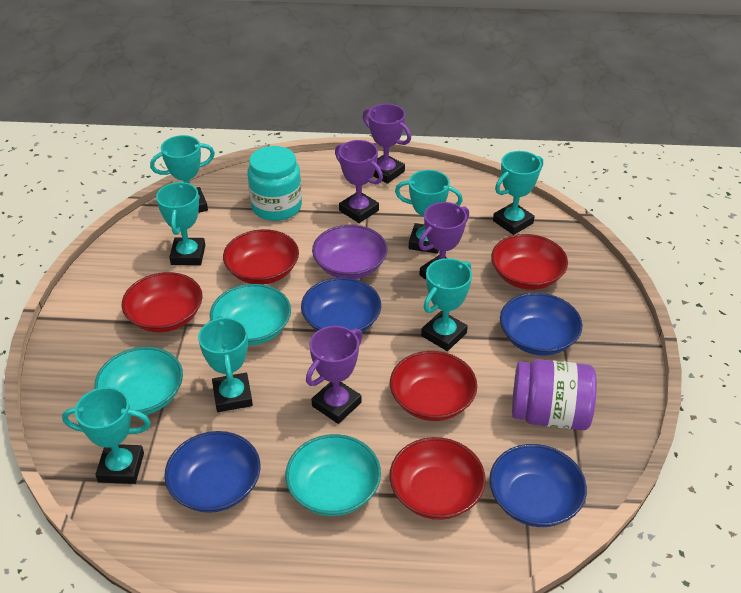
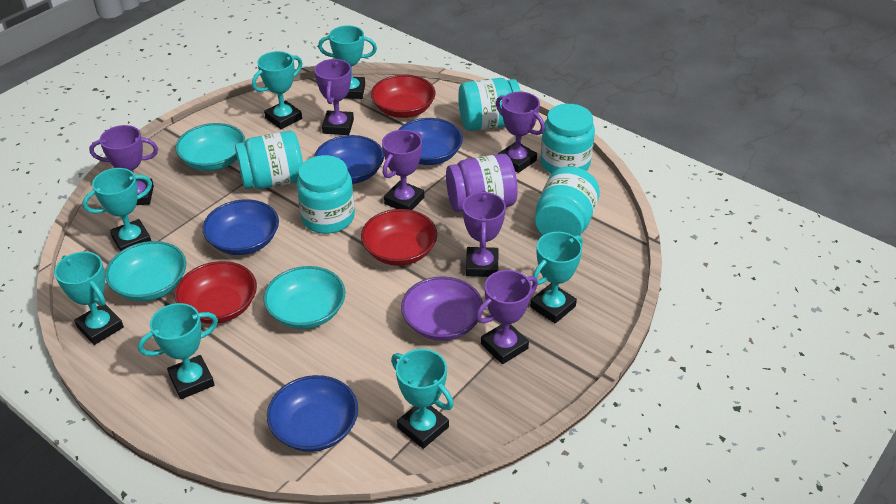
purple trophy: 4 -> 6
red bowl: 5 -> 3
turquoise jar: 1 -> 5

